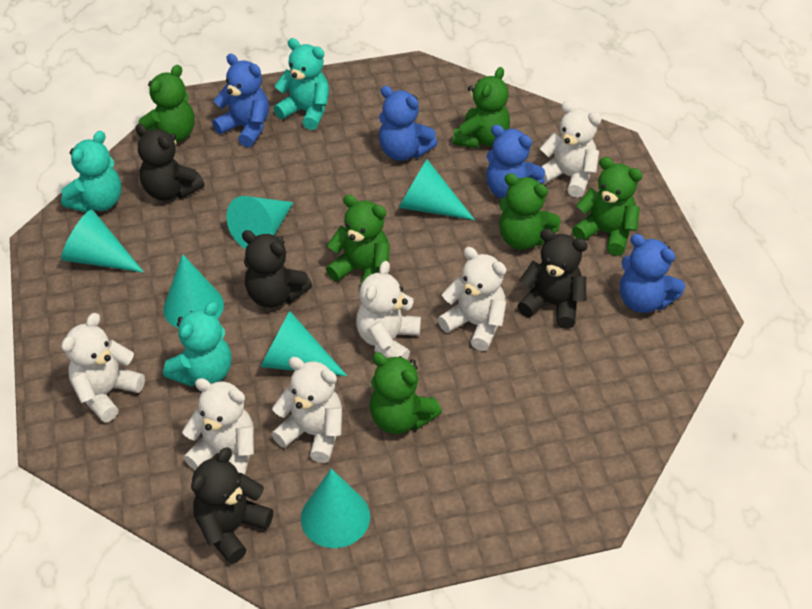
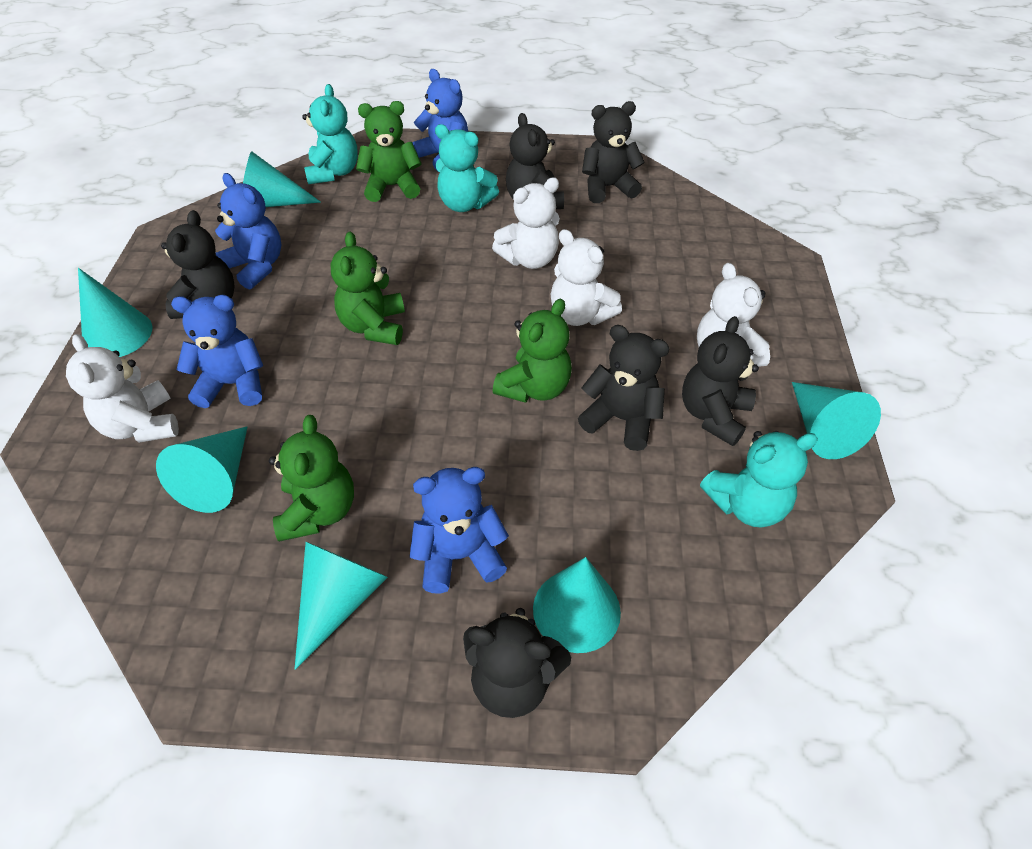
black teddy bear: 4 -> 6
green teddy bear: 6 -> 4
white teddy bear: 6 -> 4

